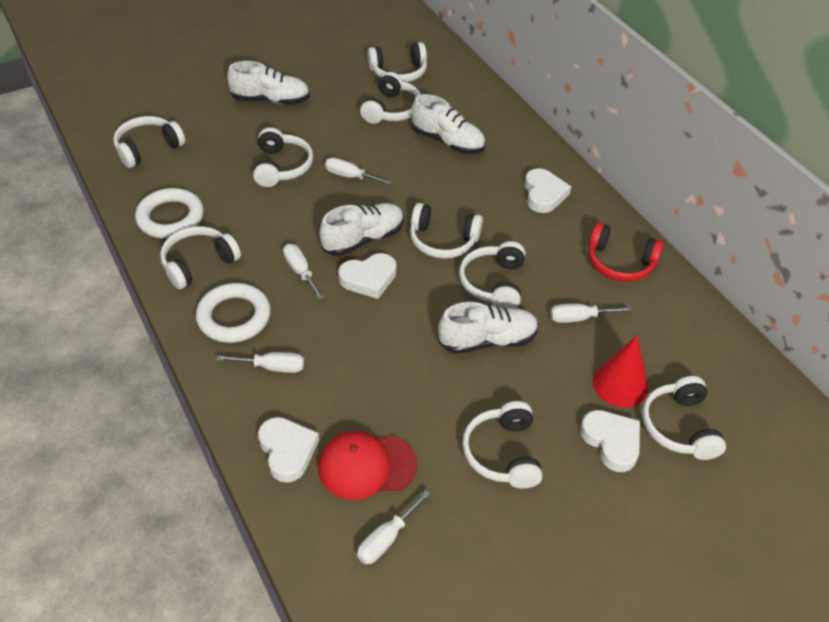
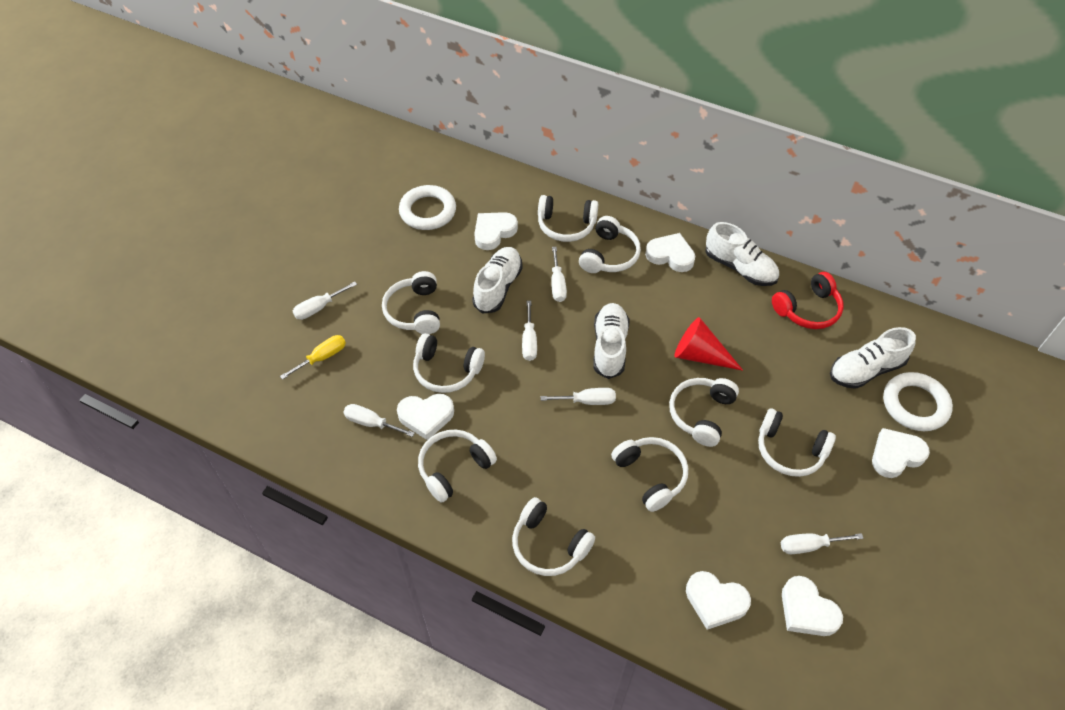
red cap: 1 -> 0
white heart: 4 -> 6
white screwdriver: 5 -> 6
yellow screwdriver: 0 -> 1

